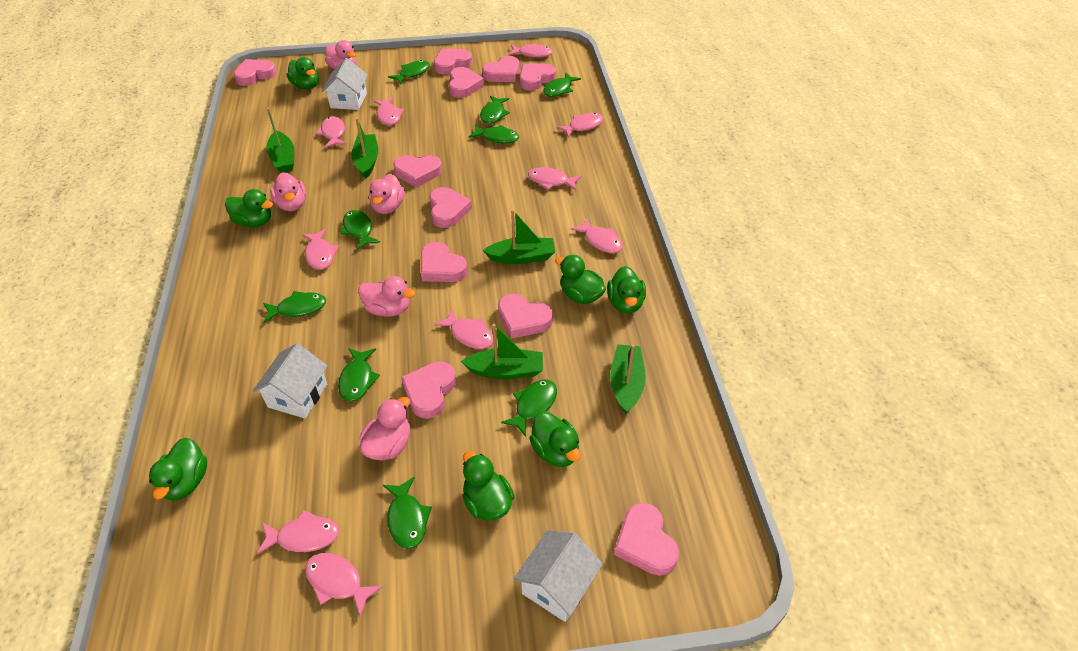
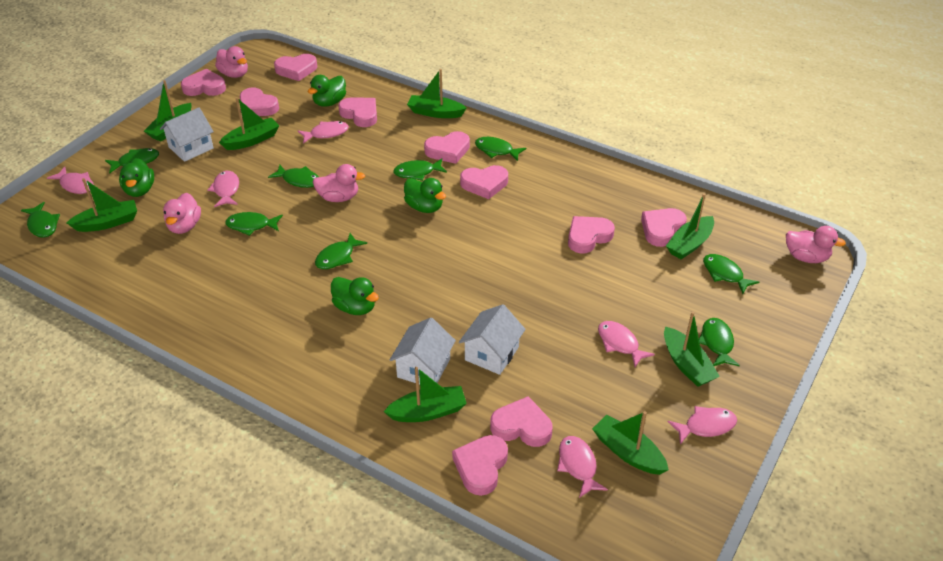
green boat: 5 -> 8
green duck: 7 -> 4
pink duck: 5 -> 4
pink fish: 10 -> 6
pink heart: 11 -> 10

